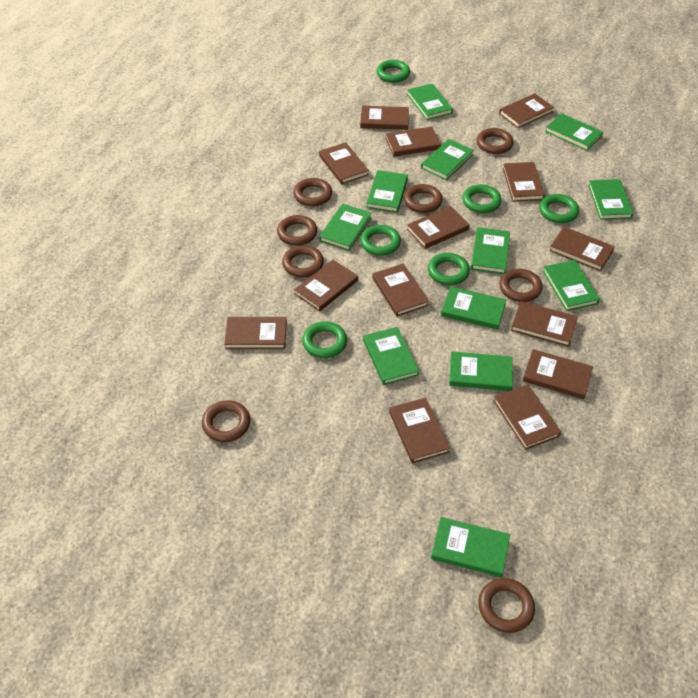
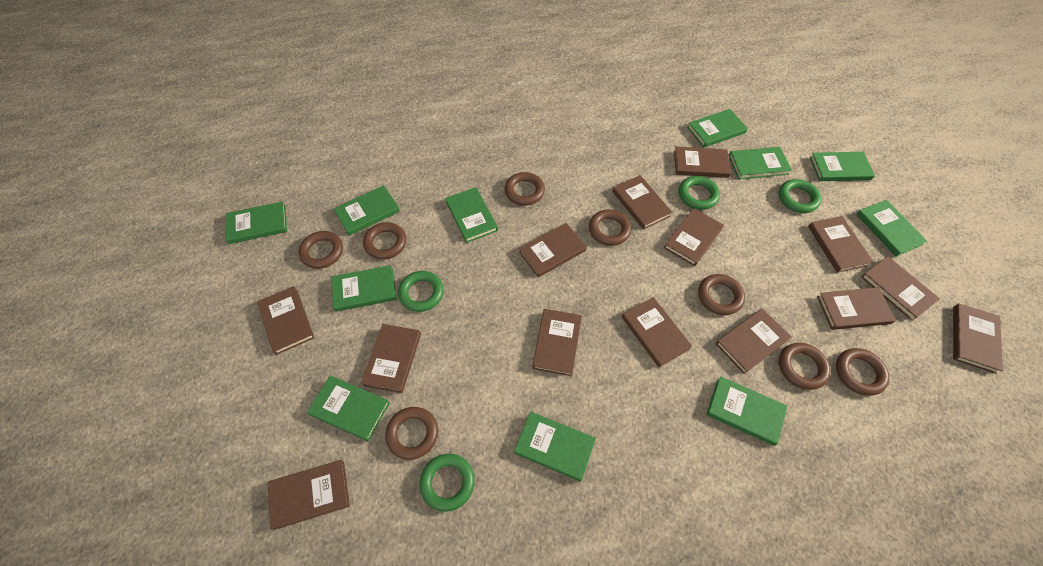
green book: 12 -> 11
green ring: 6 -> 4

